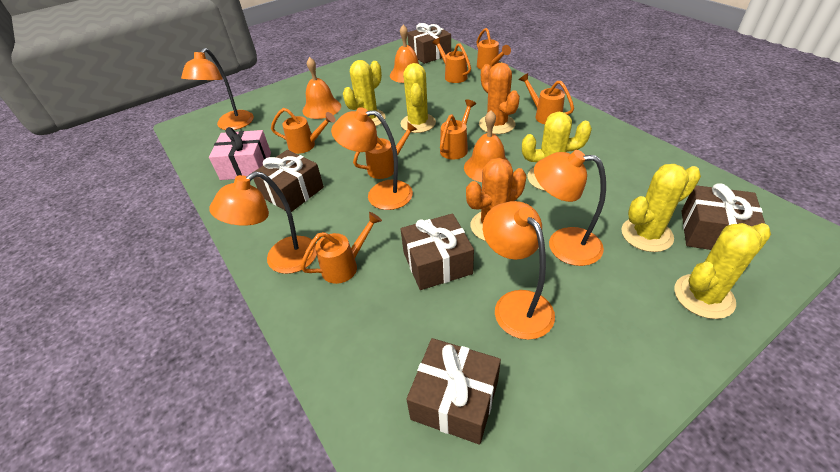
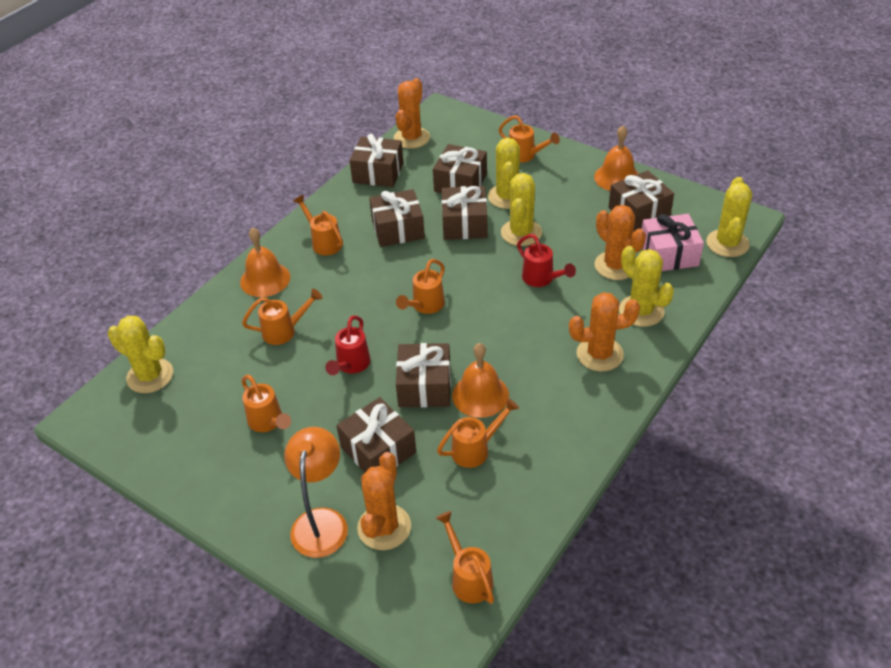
brown gift: 5 -> 7
orange cactus: 2 -> 4
orange lamp: 5 -> 1
red watering can: 0 -> 2

